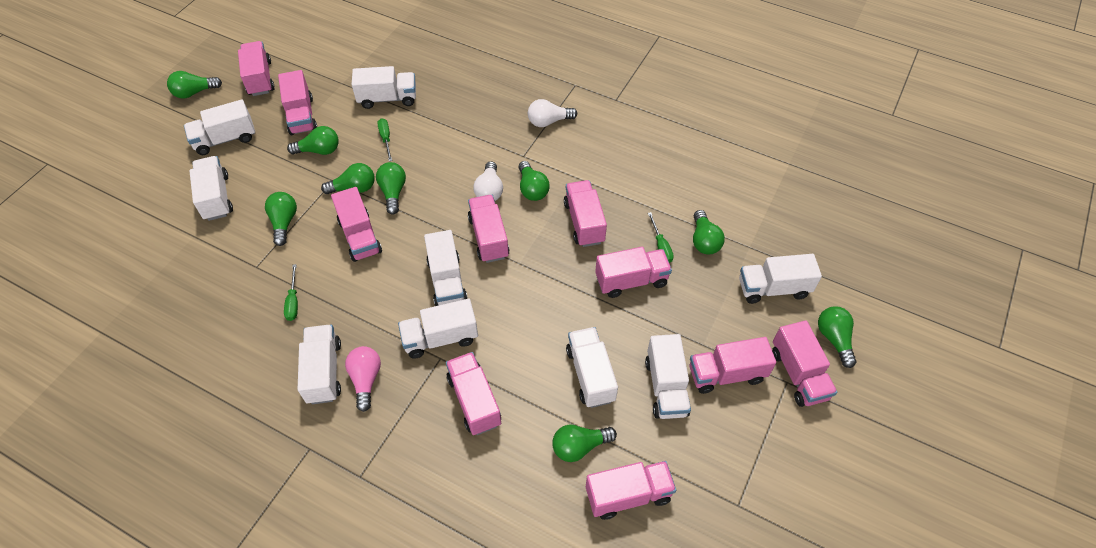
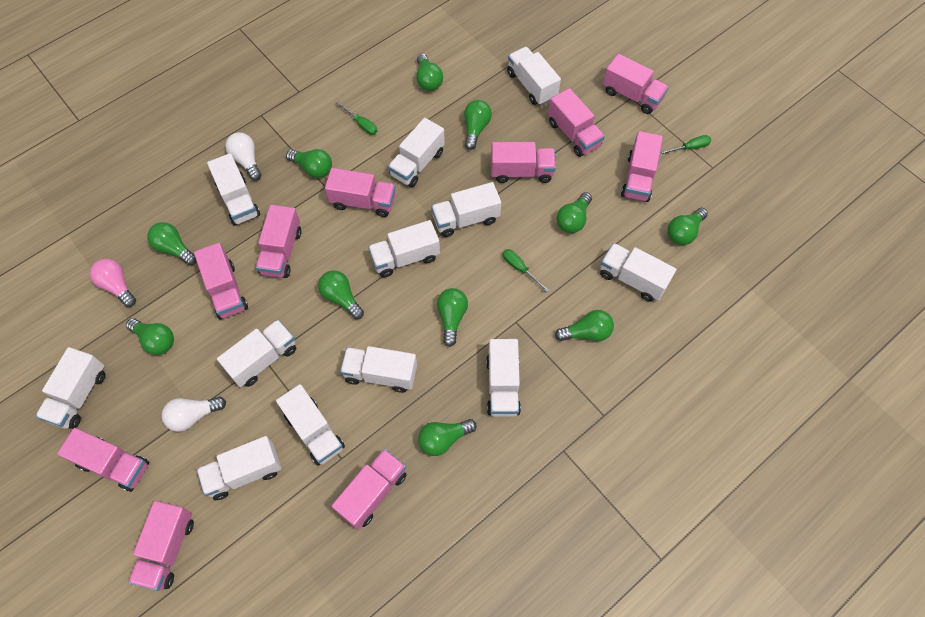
green light bulb: 9 -> 11
white truck: 9 -> 12

